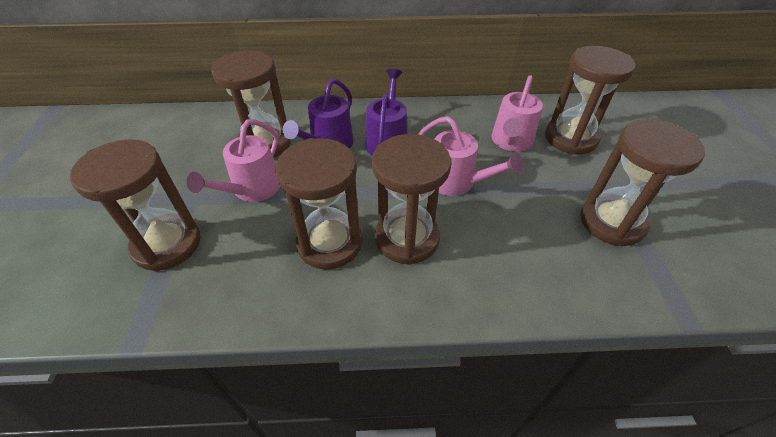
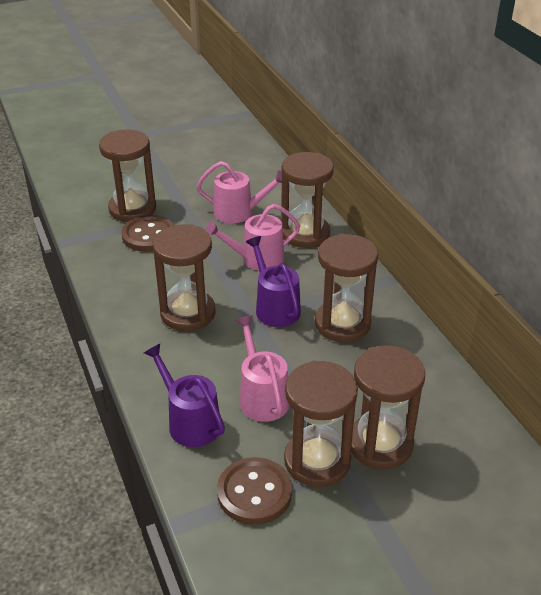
brown button: 0 -> 2

